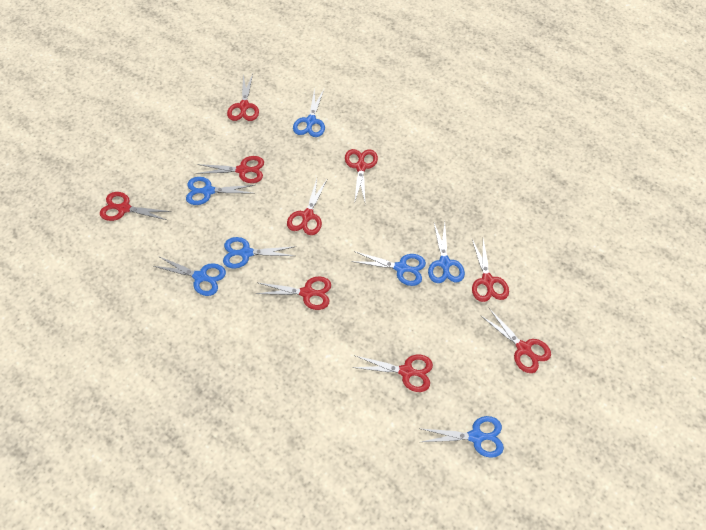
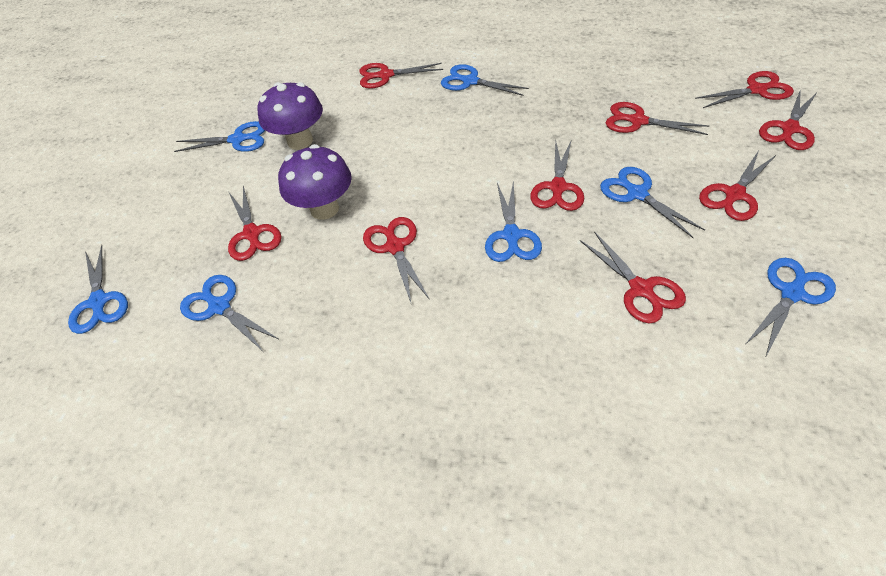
purple mushroom: 0 -> 2

